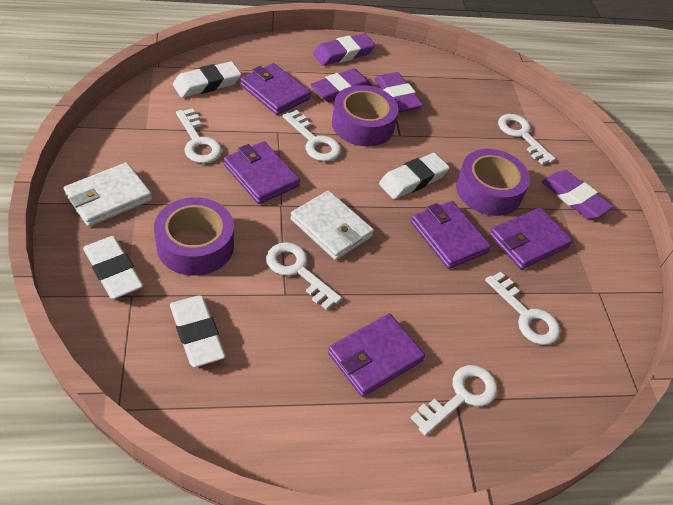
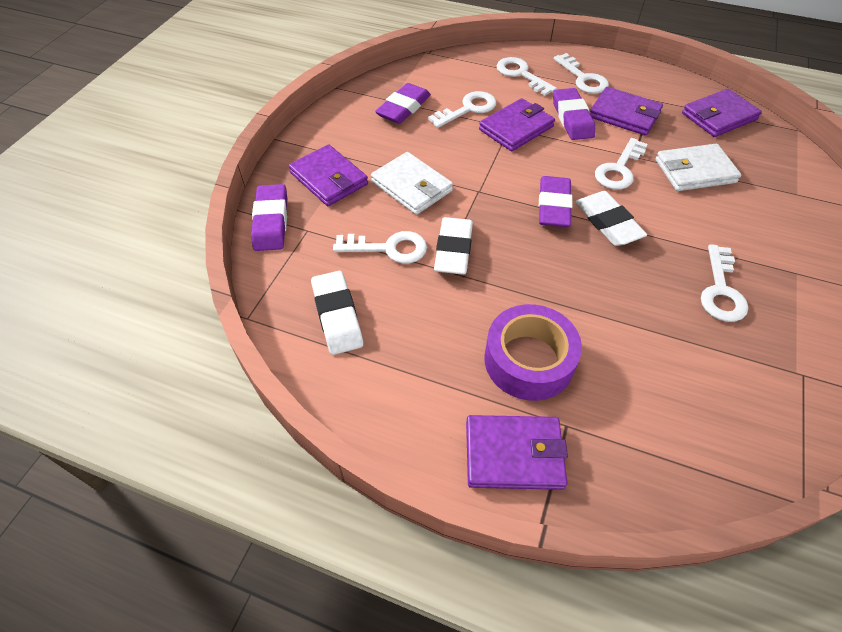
purple tape: 3 -> 1
white eraser: 4 -> 3

